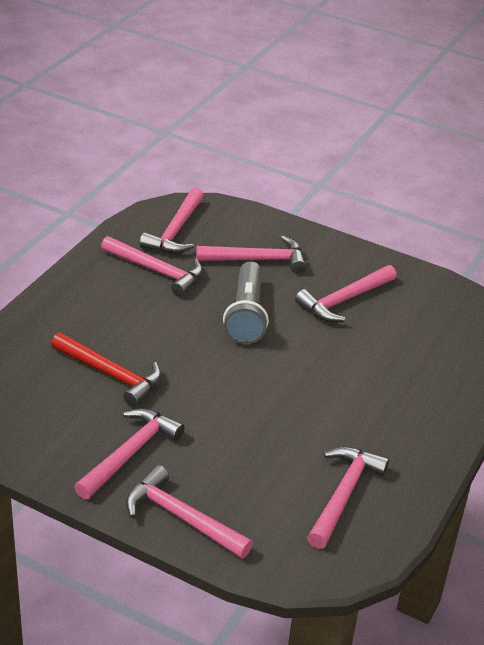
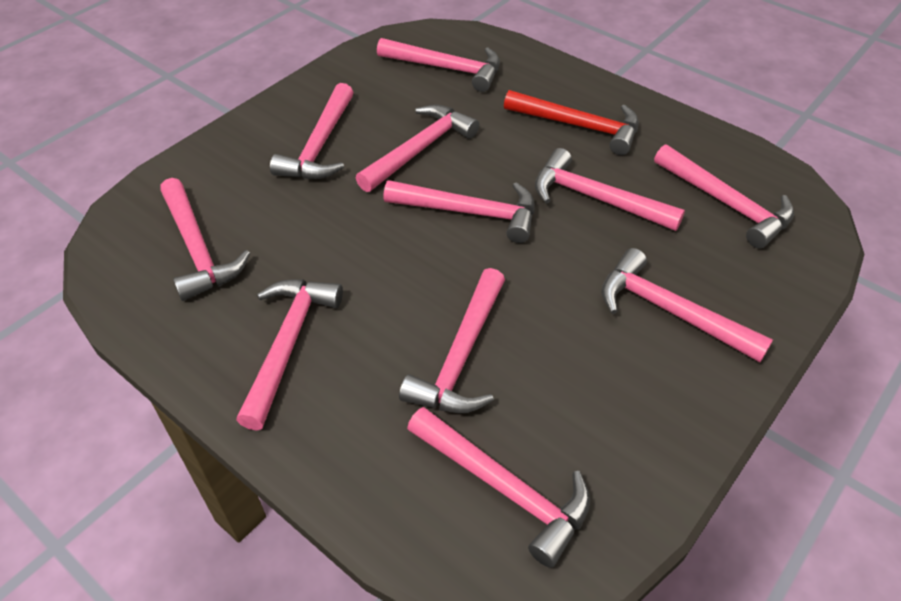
grey flashlight: 1 -> 0
pink hammer: 7 -> 11

